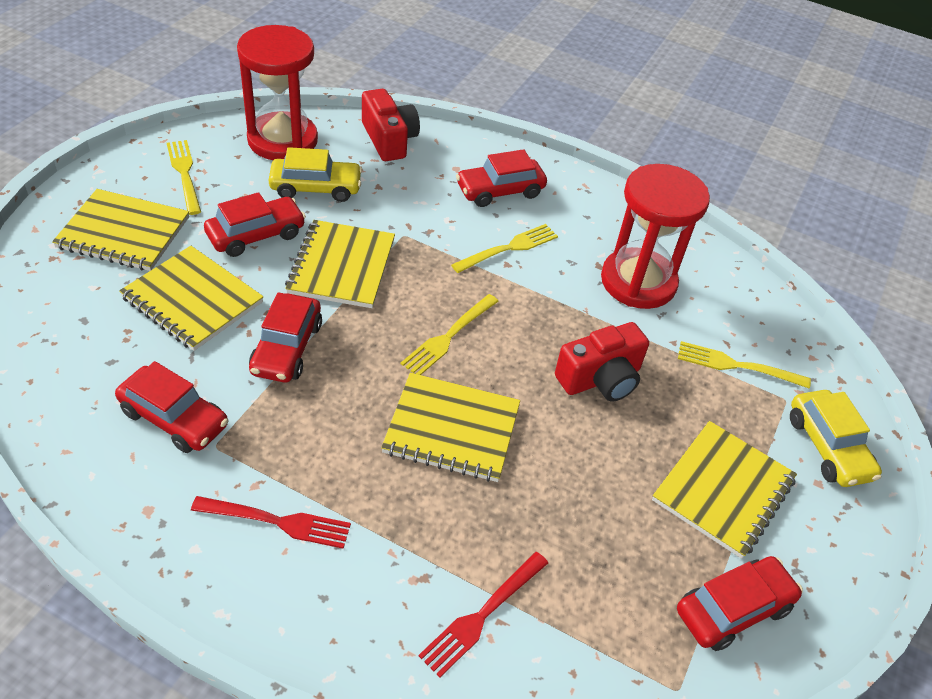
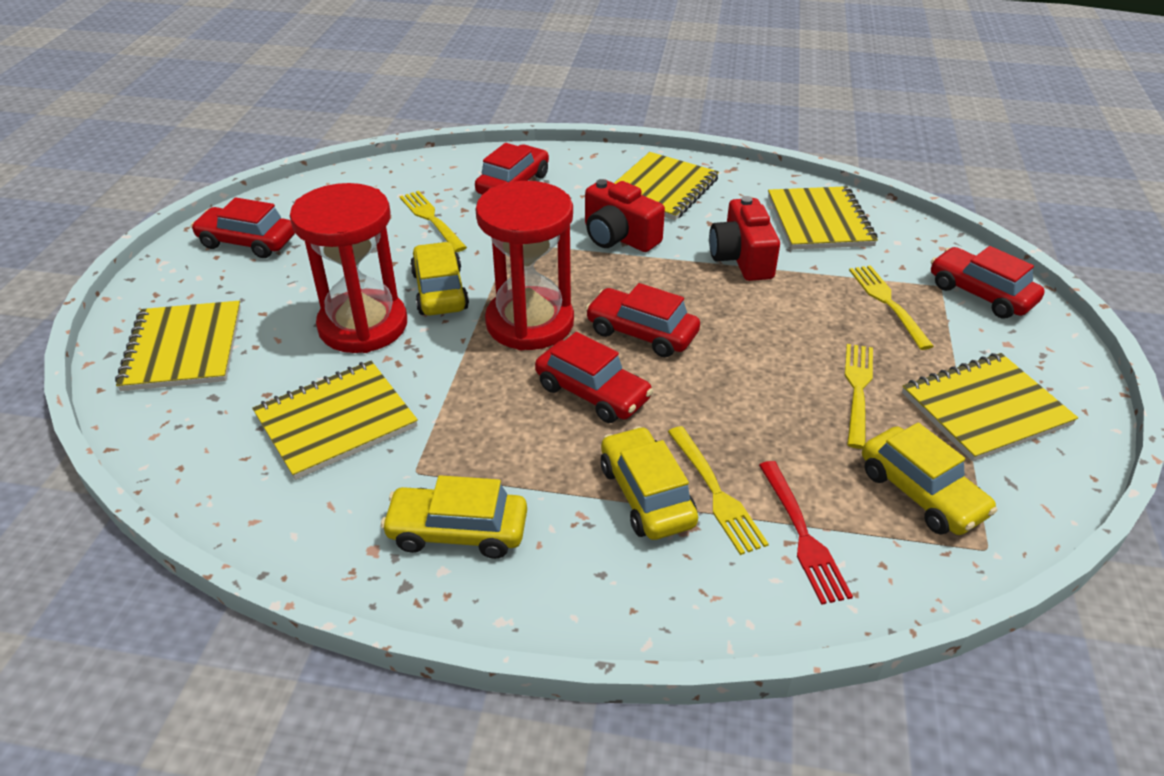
red fork: 2 -> 1
yellow car: 2 -> 4

